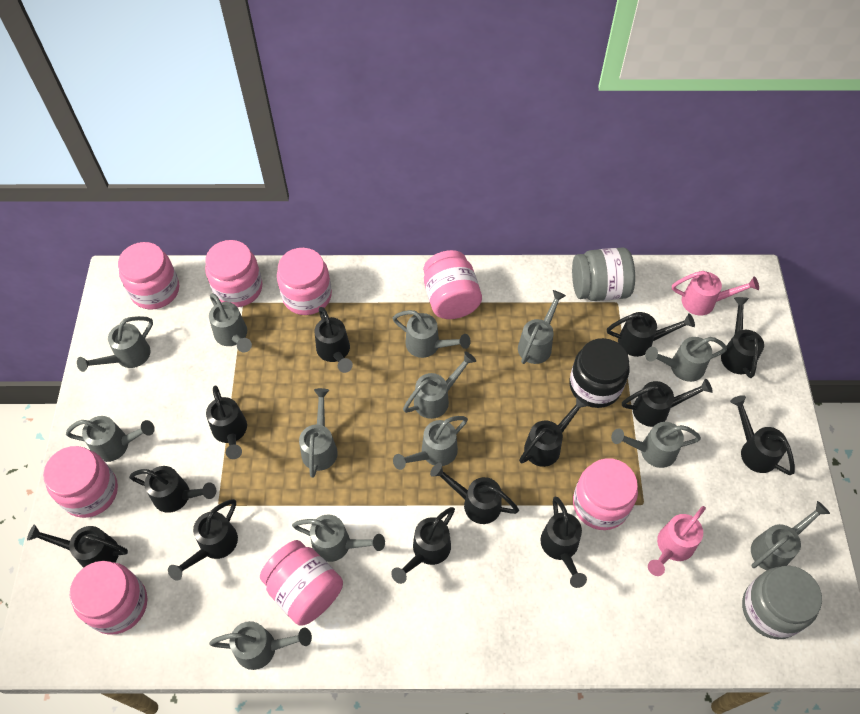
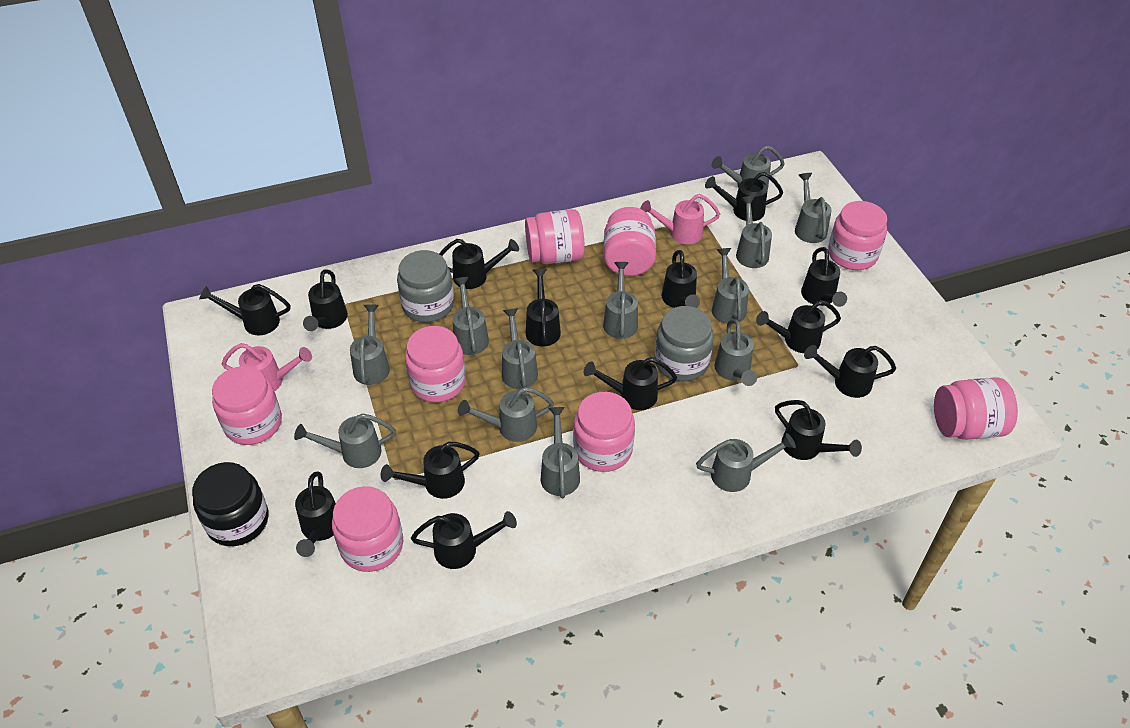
black watering can: 13 -> 14

